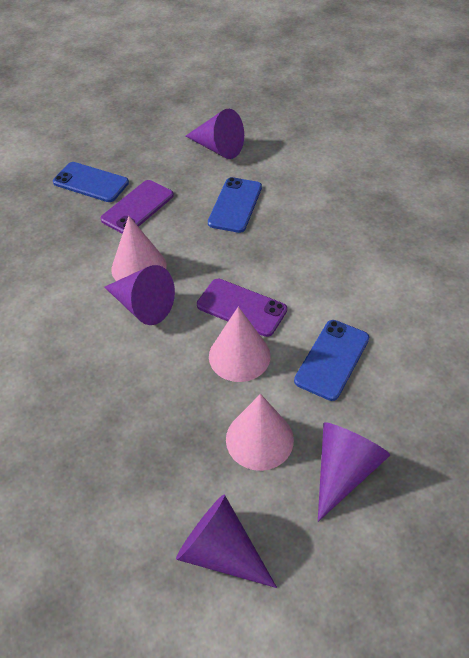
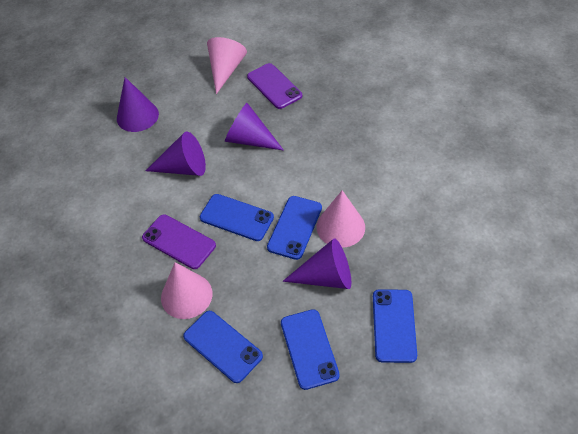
blue phone: 3 -> 5

